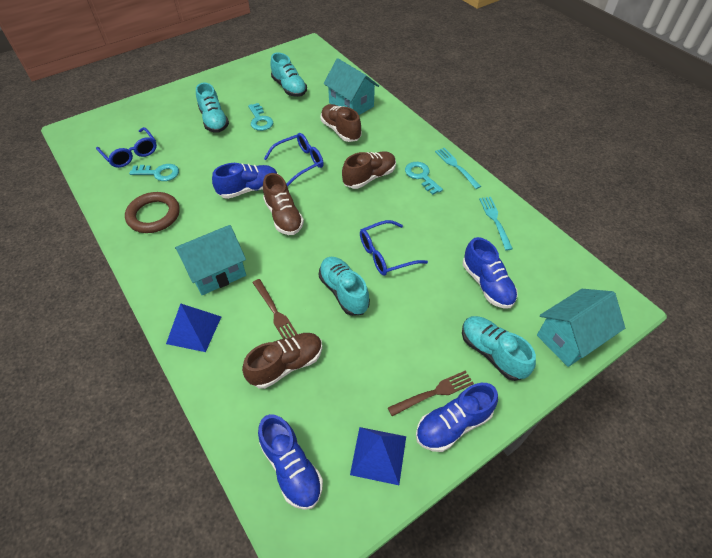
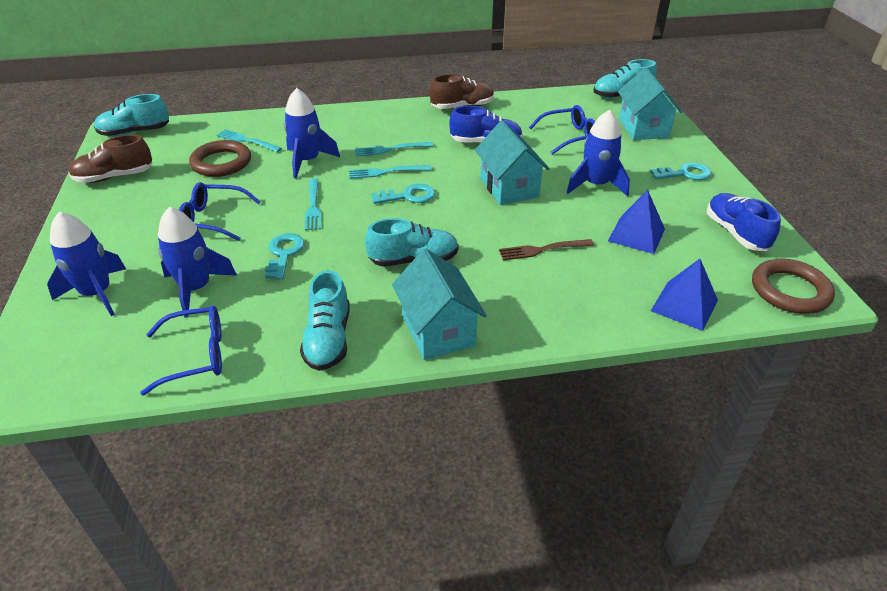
blue rocket: 0 -> 4
blue shoe: 4 -> 2
brown fork: 2 -> 1
brown ring: 1 -> 2
brown shoe: 4 -> 2
turquoise fork: 2 -> 4

